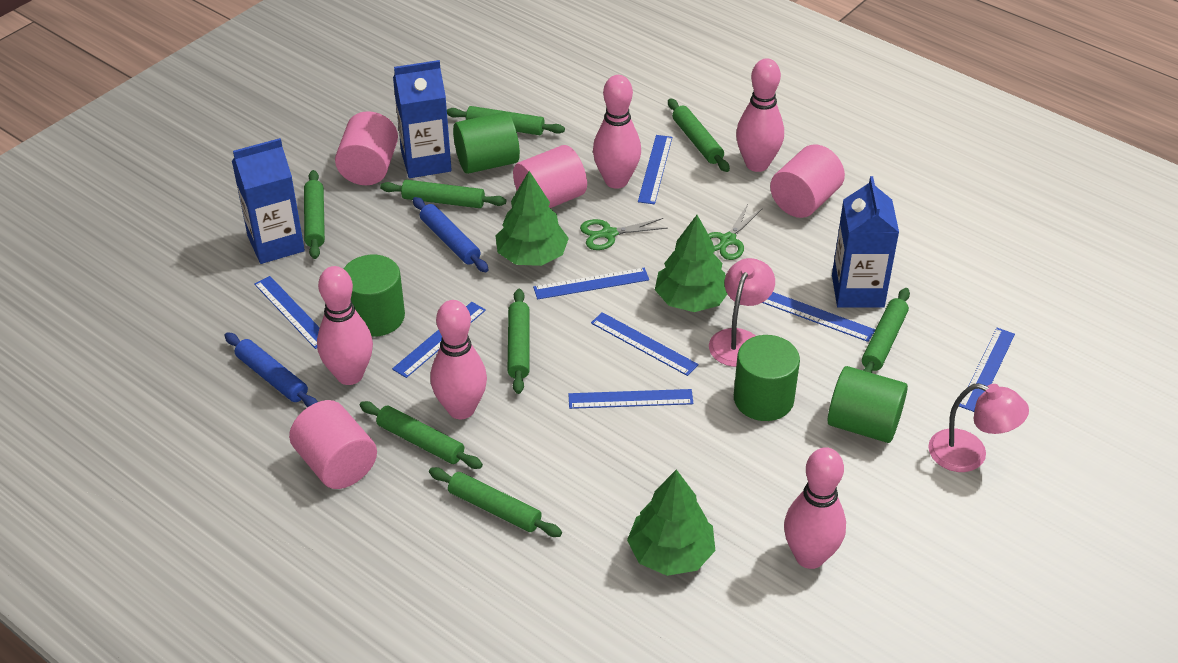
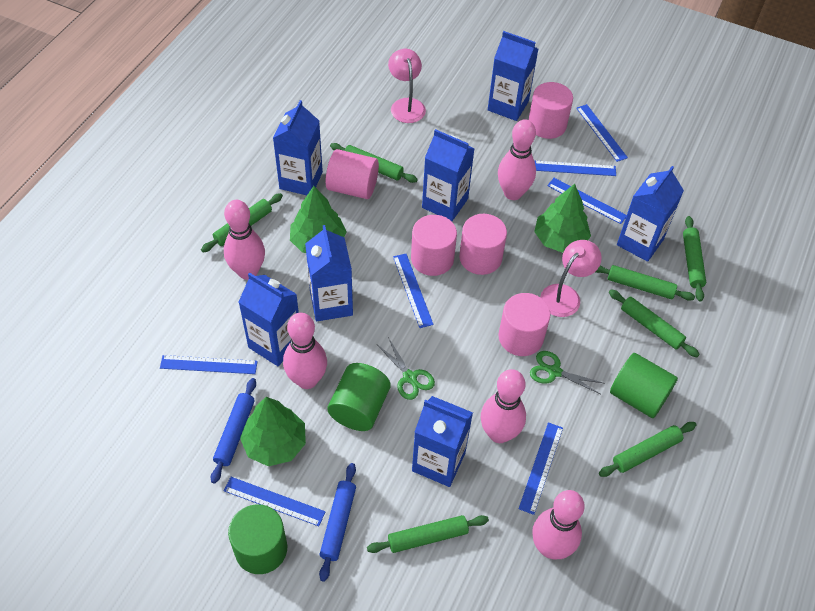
blue carton: 3 -> 7
blue ruler: 8 -> 7
green cylinder: 4 -> 3
green rolling pin: 8 -> 7
pink cylinder: 4 -> 5

